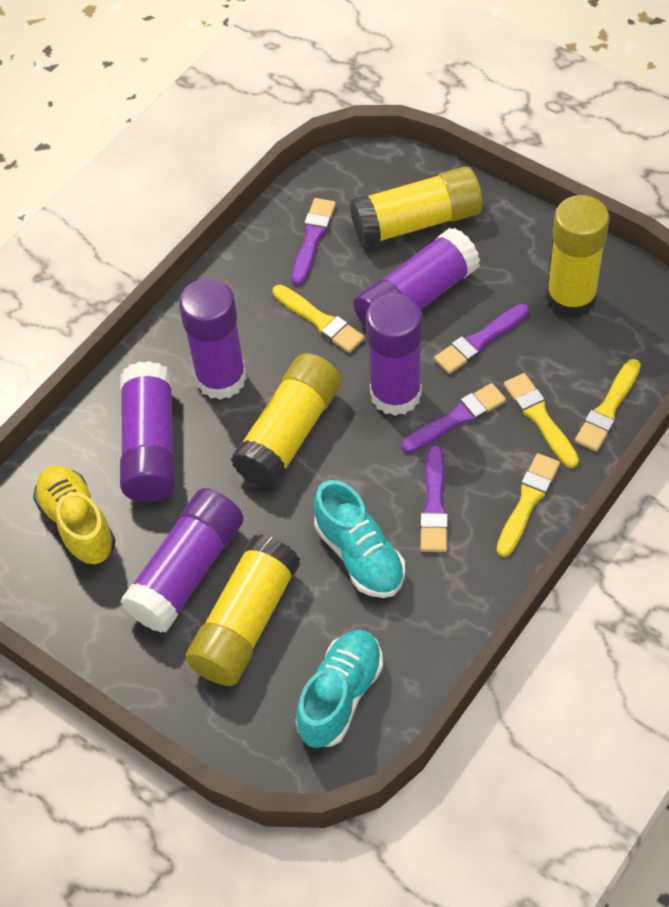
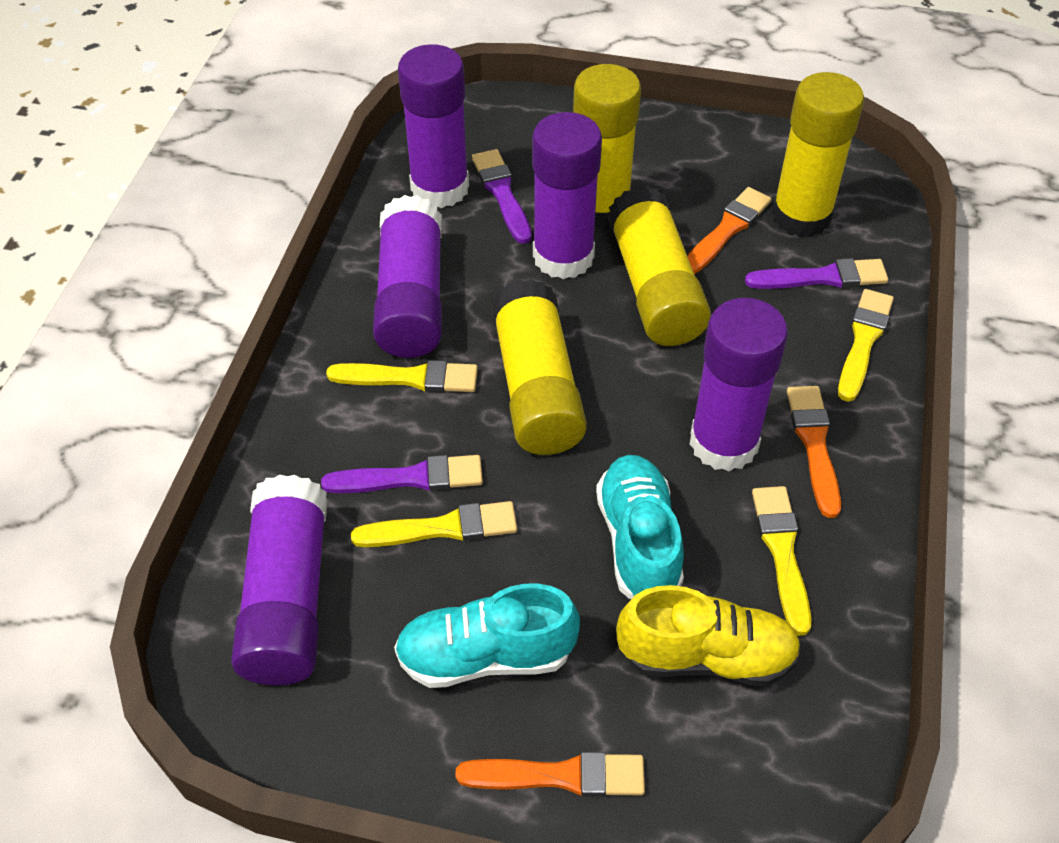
orange brush: 0 -> 3
purple brush: 4 -> 3

